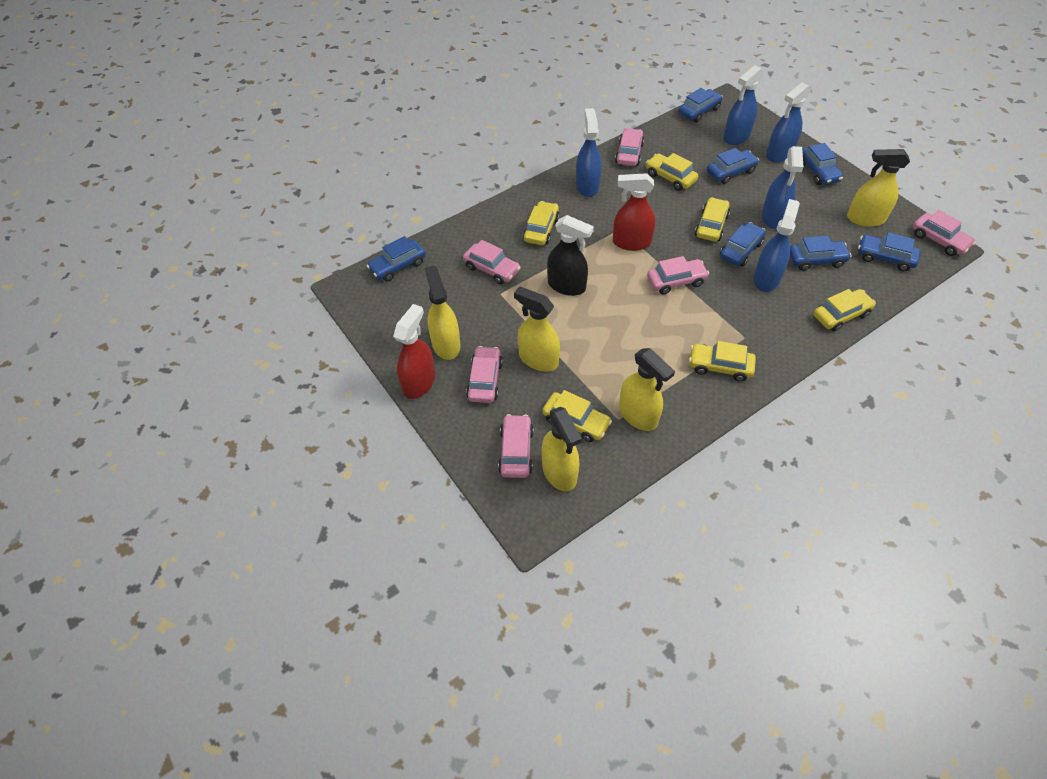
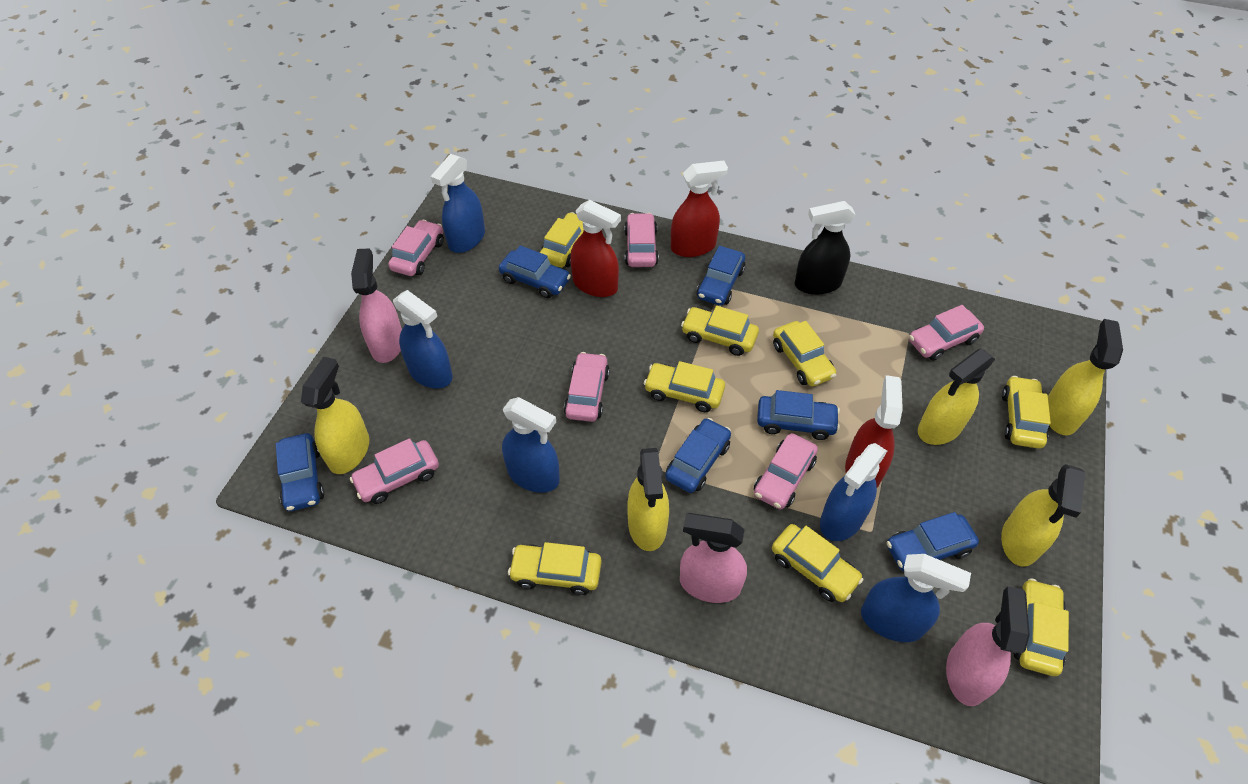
blue car: 7 -> 6
pink spray bottle: 0 -> 3
red spray bottle: 2 -> 3
yellow car: 6 -> 8

